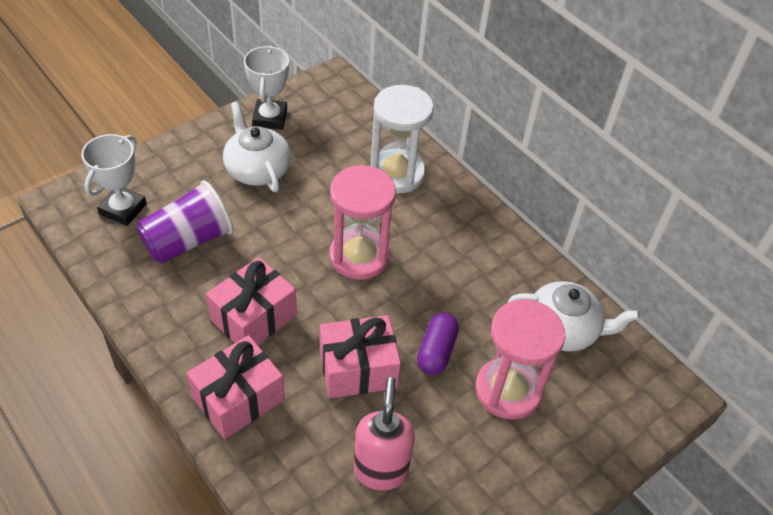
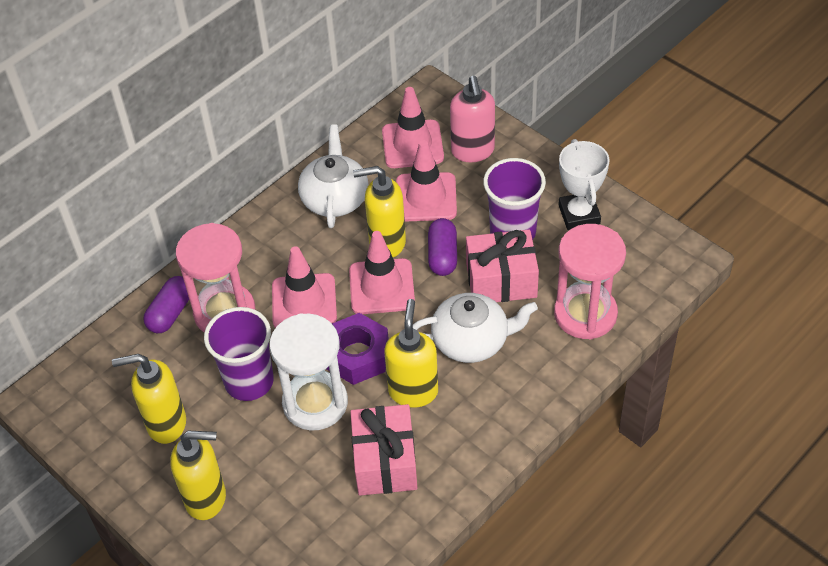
pink gift: 3 -> 2
pink traffic cone: 0 -> 4
purple capsule: 1 -> 2
purple cup: 1 -> 2
purple nut: 0 -> 1
white trophy: 2 -> 1
yellow soap dispenser: 0 -> 4

